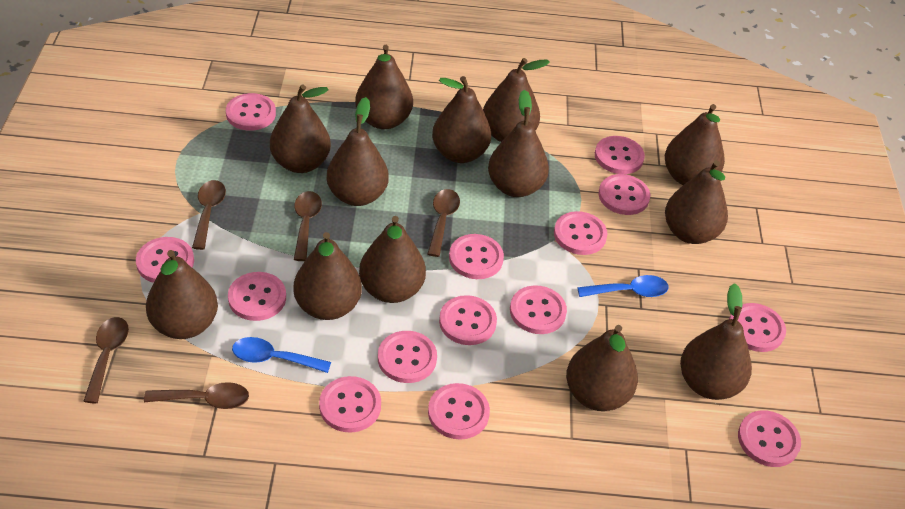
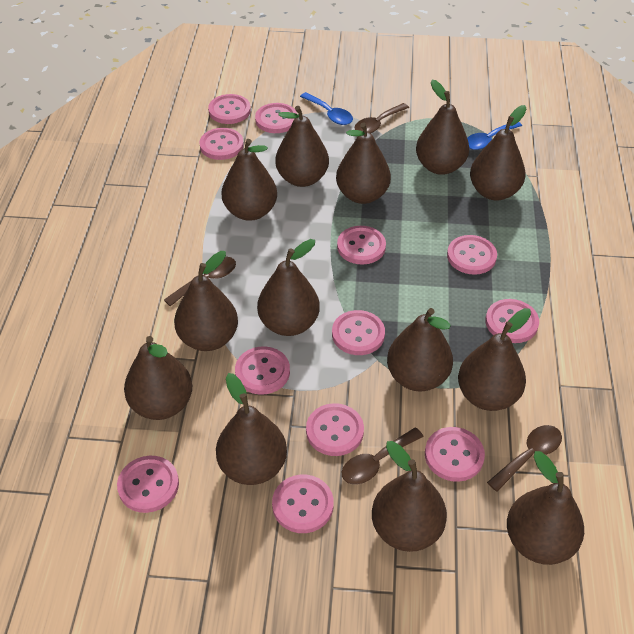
brown spoon: 5 -> 4
pink button: 14 -> 12

